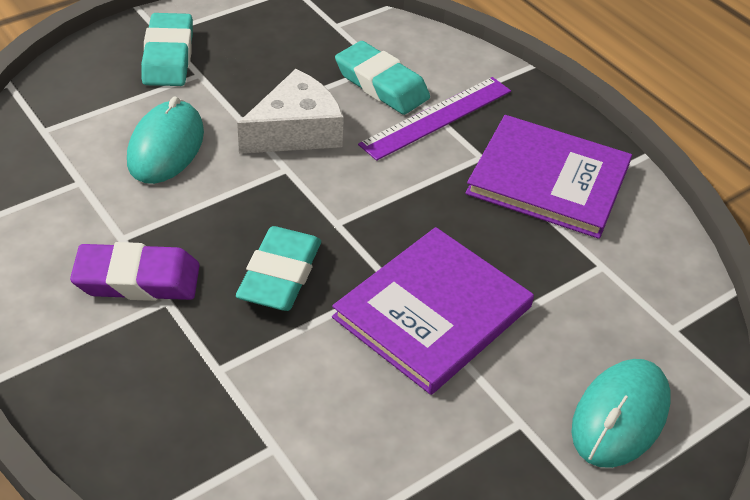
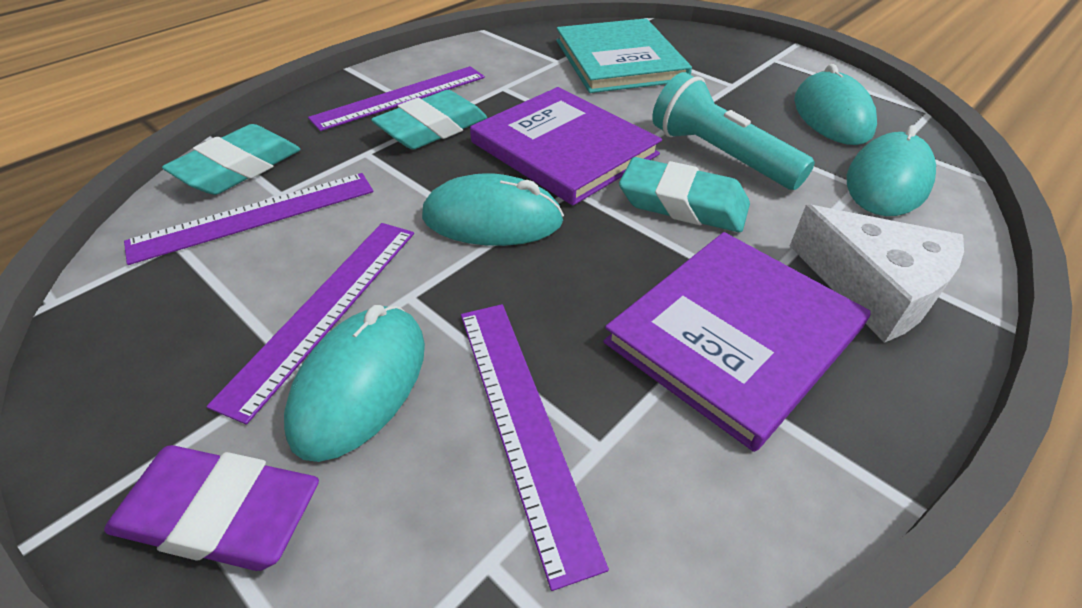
purple ruler: 1 -> 4
turquoise book: 0 -> 1
turquoise flashlight: 0 -> 1
turquoise mouse: 2 -> 4

